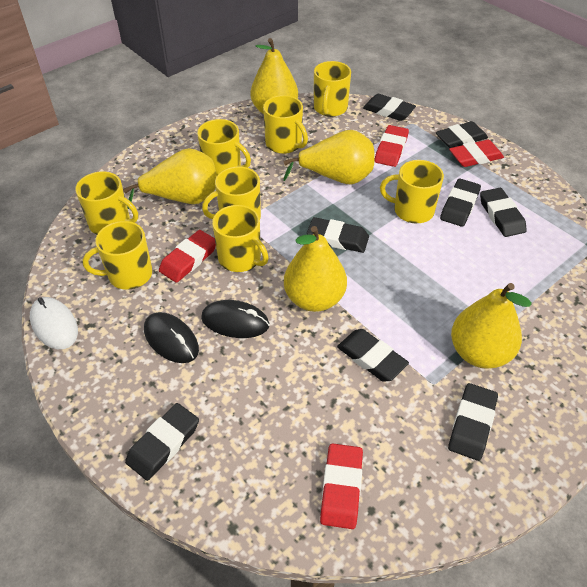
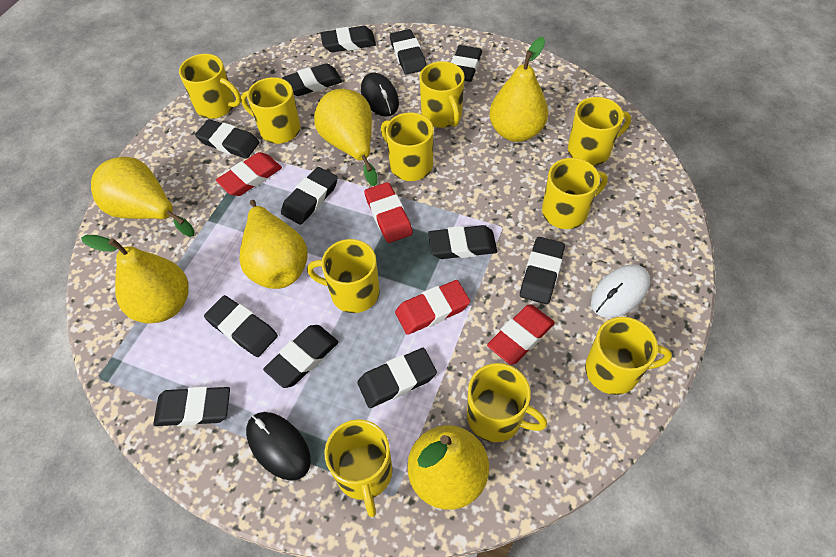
black eraser: 8 -> 12
yellow mug: 8 -> 10
yellow pear: 5 -> 6

